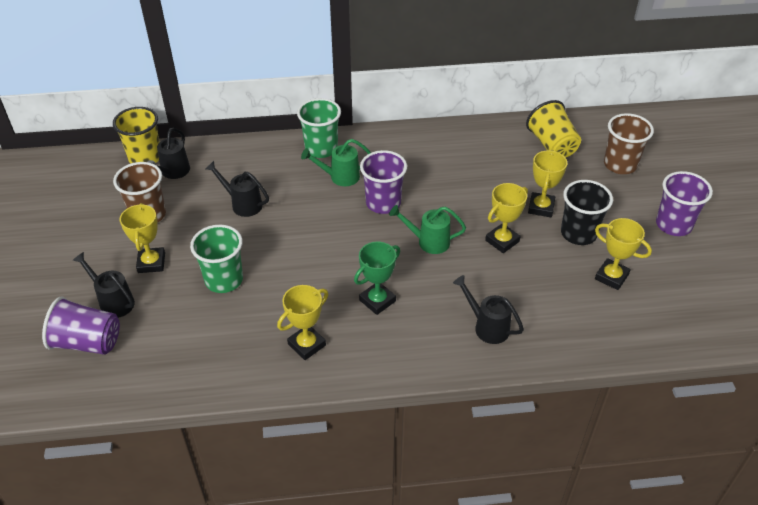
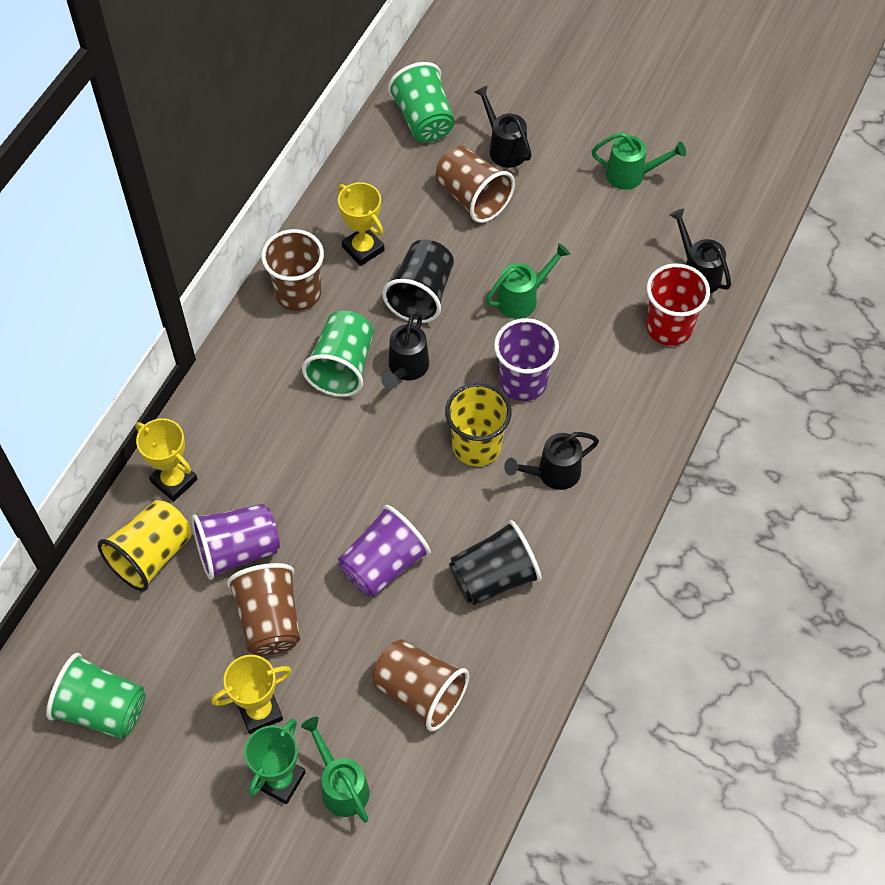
black cup: 1 -> 2
brown cup: 2 -> 4
green cup: 2 -> 3
green watering can: 2 -> 3
red cup: 0 -> 1
yellow trophy: 5 -> 3

